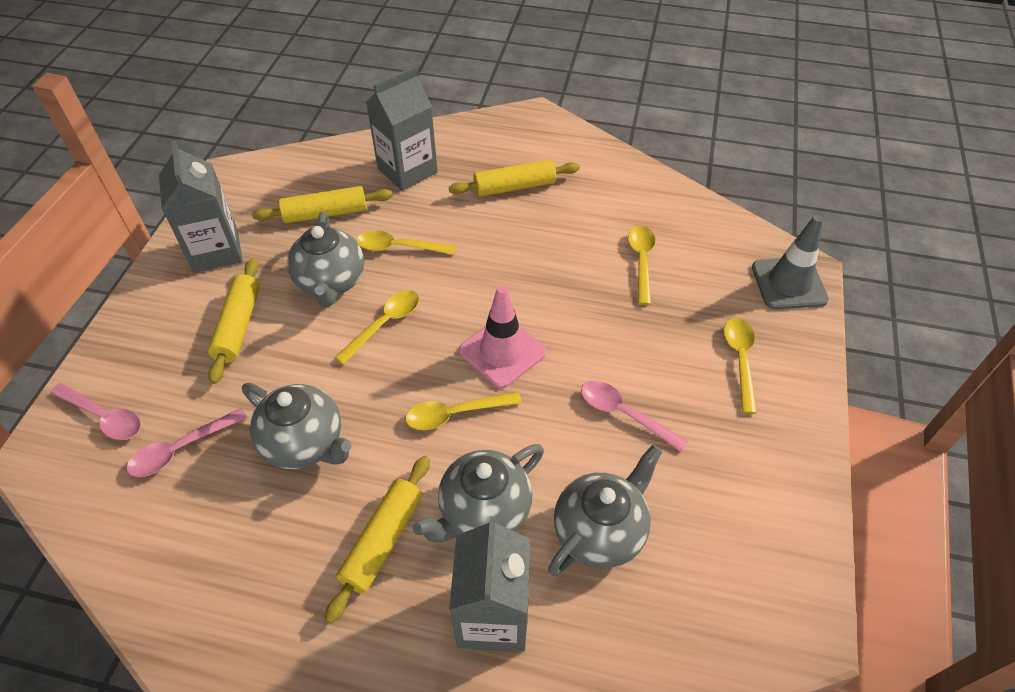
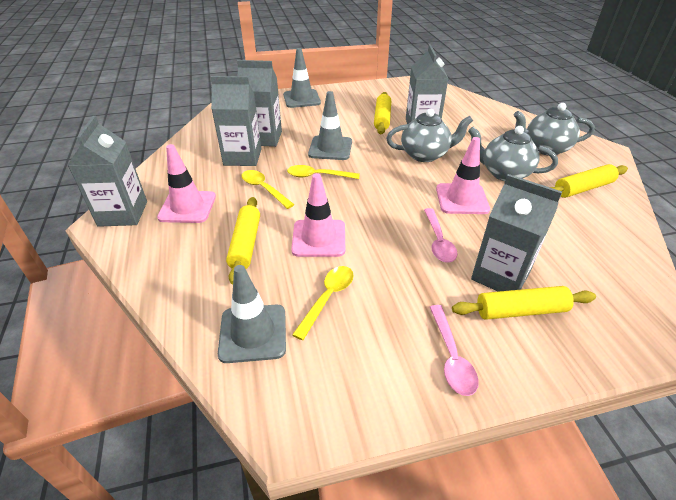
grey carton: 3 -> 5
grey teapot: 4 -> 3
grey traffic cone: 1 -> 3
pink spoon: 3 -> 2
pink traffic cone: 1 -> 3
yellow spoon: 5 -> 3

